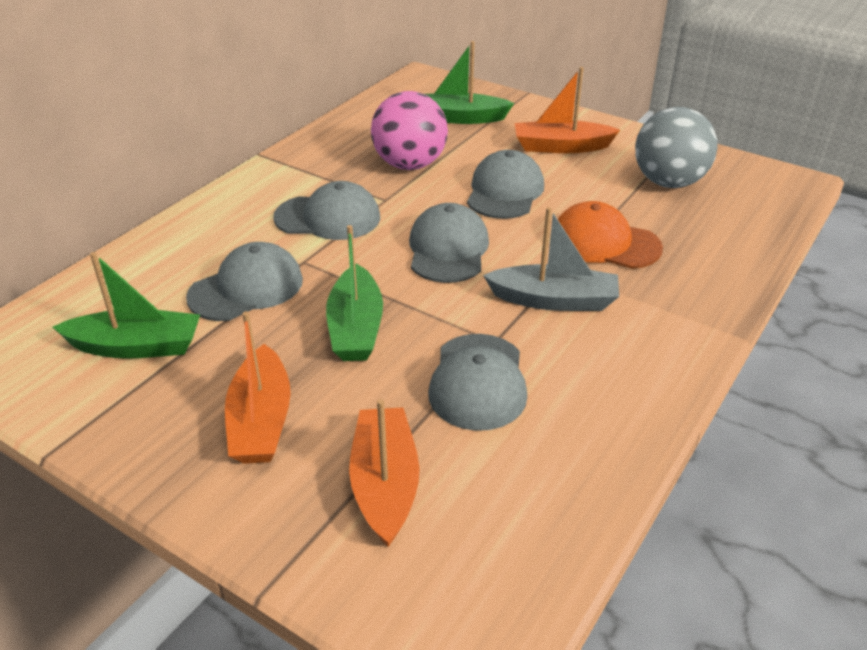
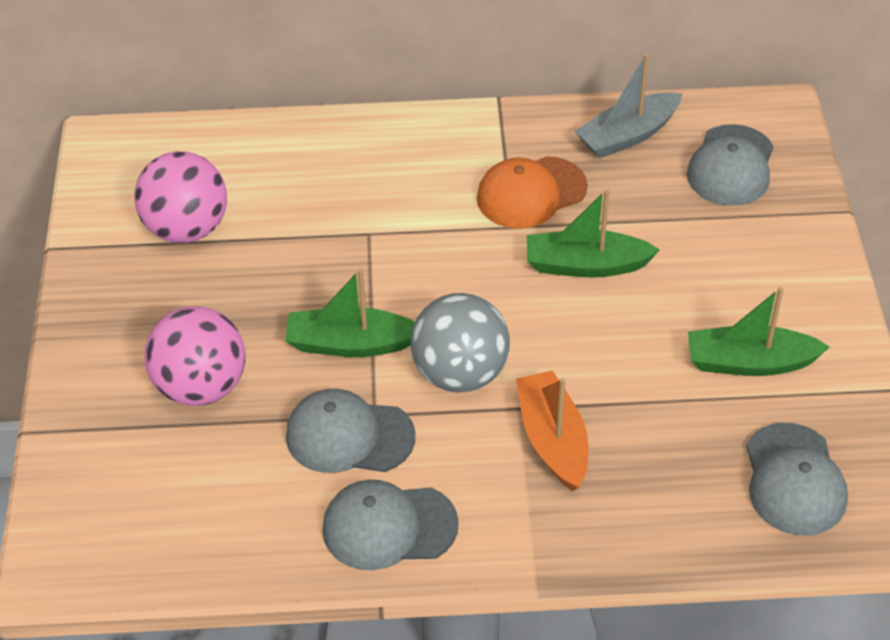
grey cap: 5 -> 4
orange boat: 3 -> 1
pink ball: 1 -> 2

